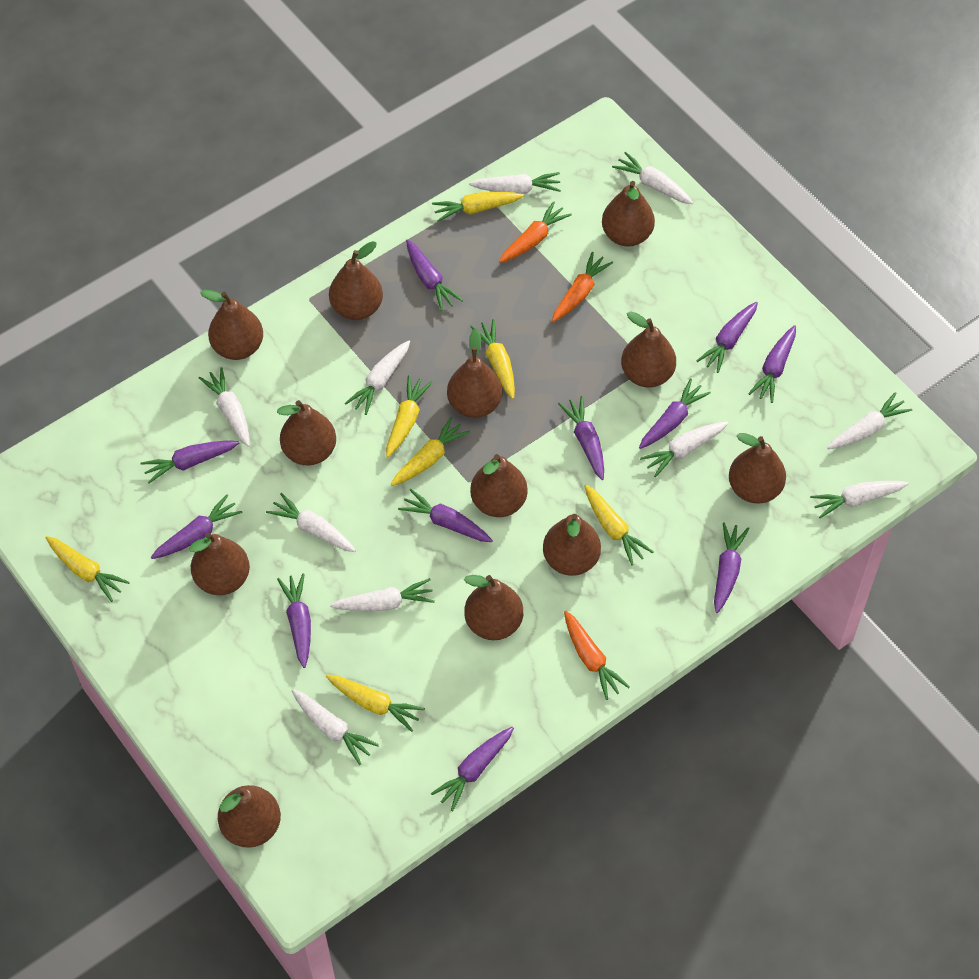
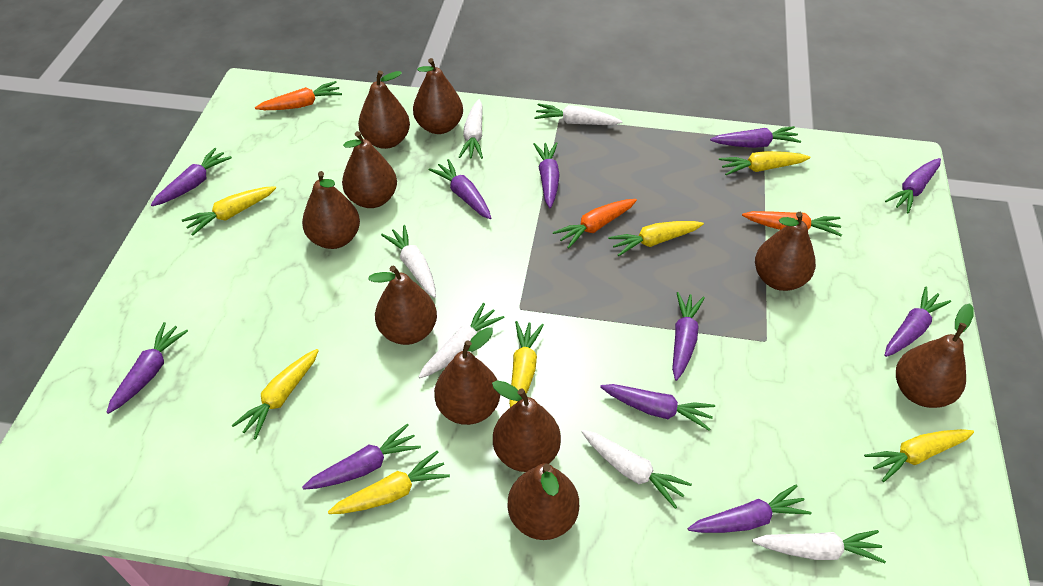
brown pear: 12 -> 10
white carrot: 10 -> 6

